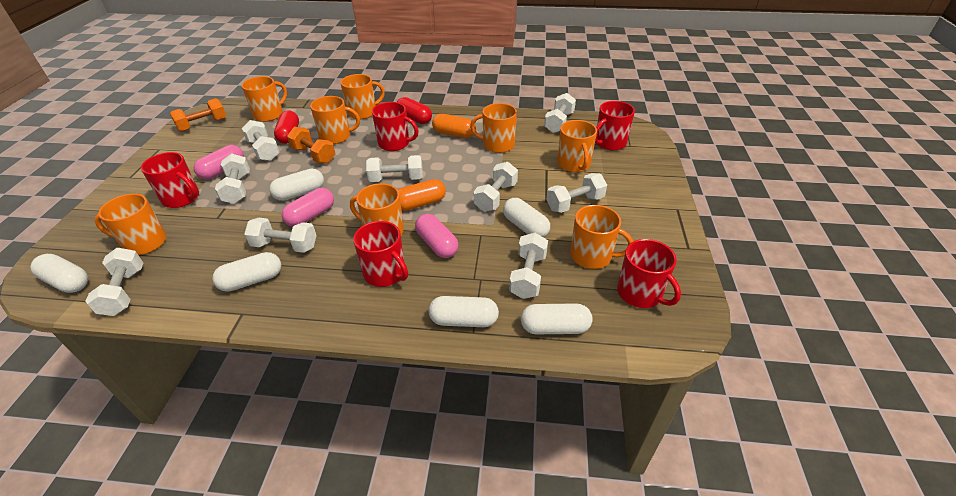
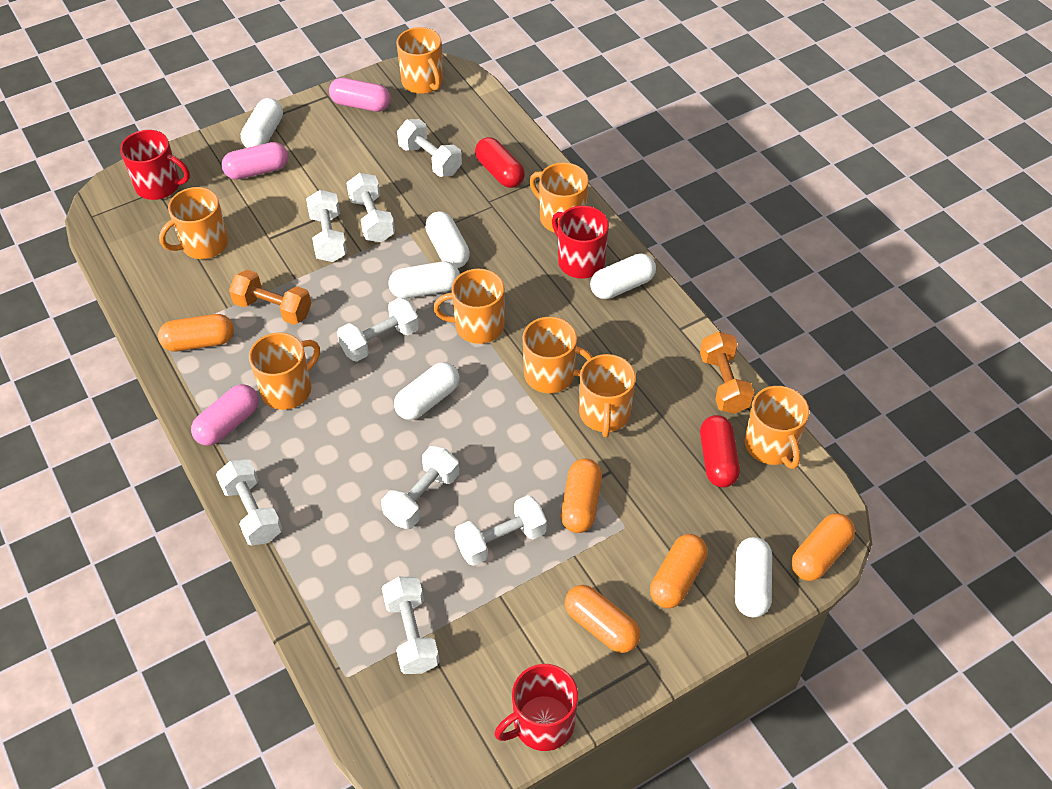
orange capsule: 2 -> 5
red mug: 5 -> 3
white dumbbell: 9 -> 8

